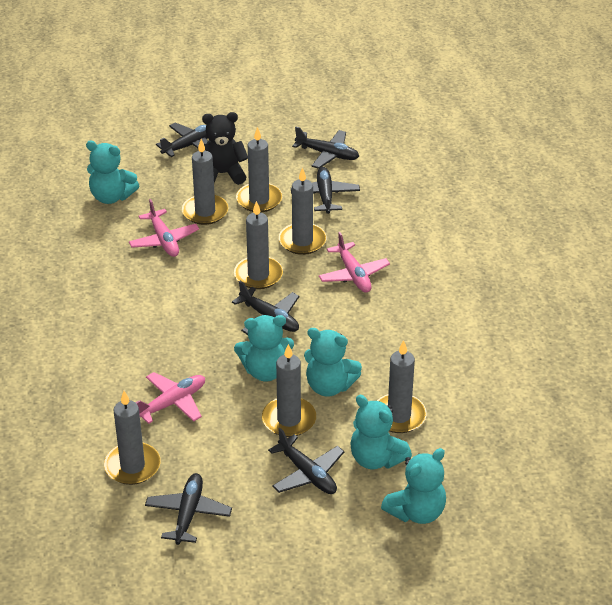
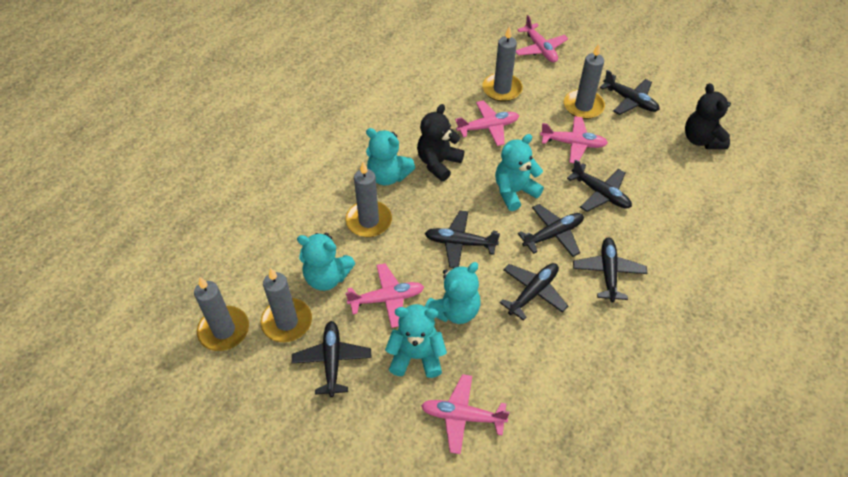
black plane: 6 -> 7
black teddy bear: 1 -> 2
grey candle: 7 -> 5
pink plane: 3 -> 5

